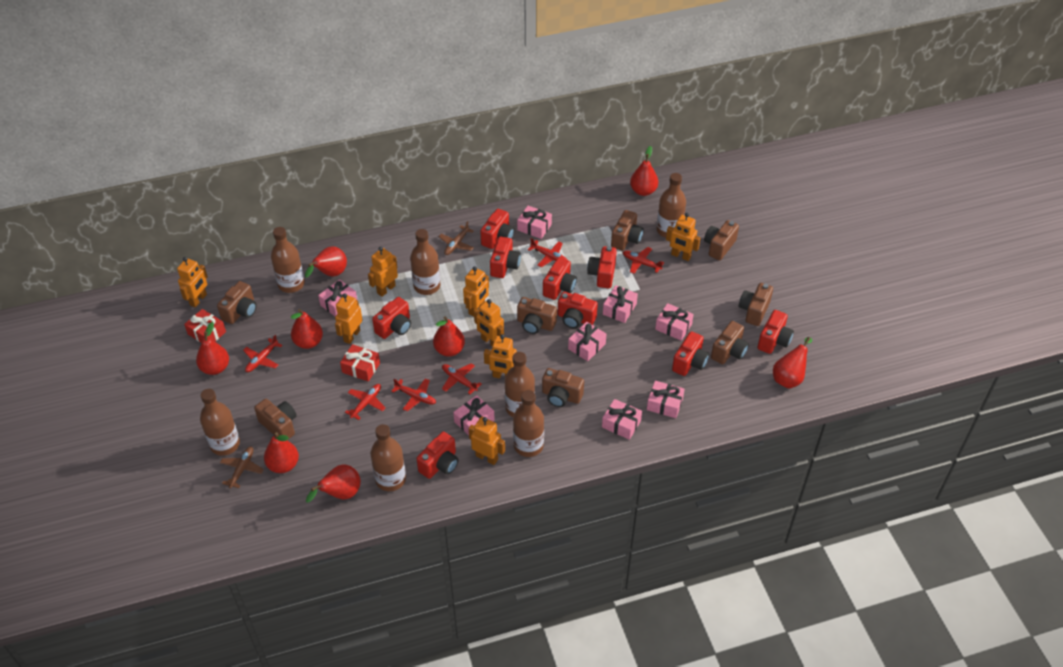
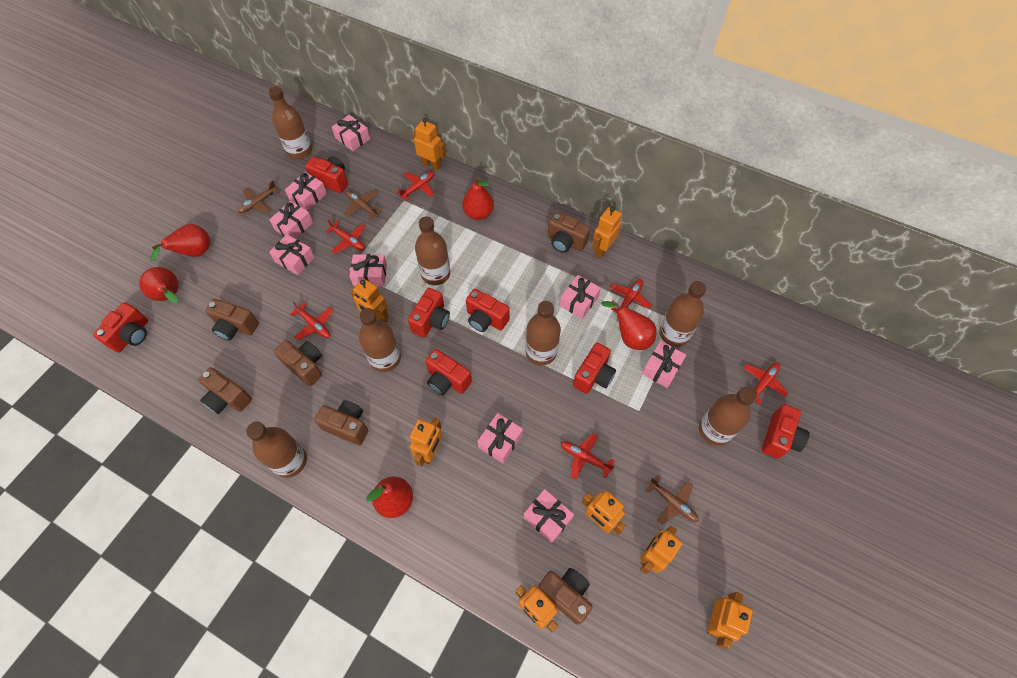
brown camera: 8 -> 6
brown plane: 2 -> 3
pink gift: 8 -> 9
red camera: 9 -> 7
red gift: 2 -> 0
red pear: 8 -> 5

